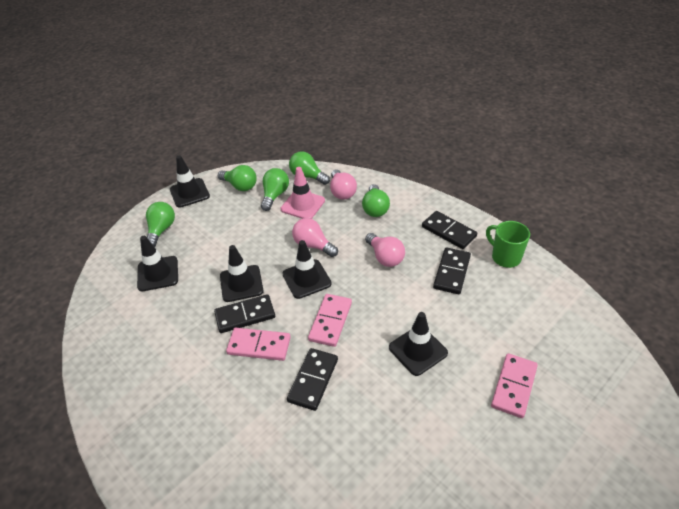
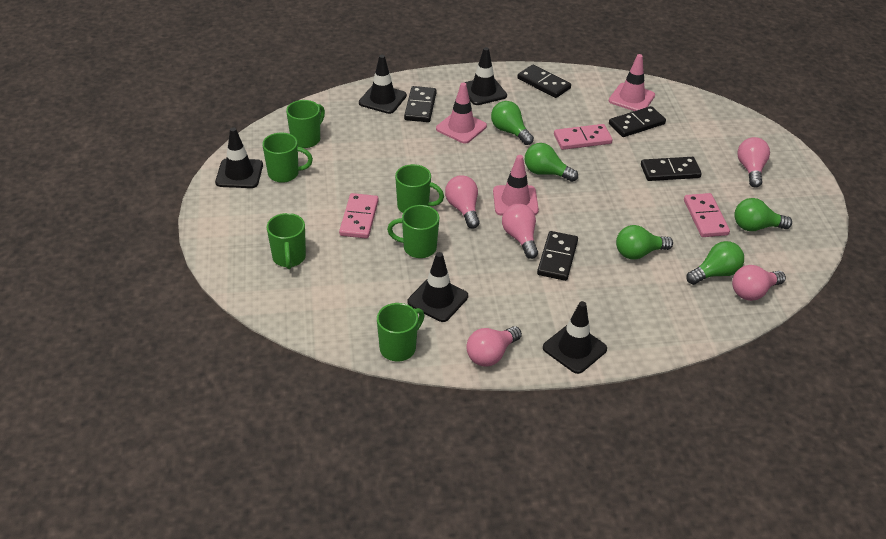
black domino: 4 -> 5
green mug: 1 -> 6
pink light bulb: 3 -> 5
pink traffic cone: 1 -> 3

